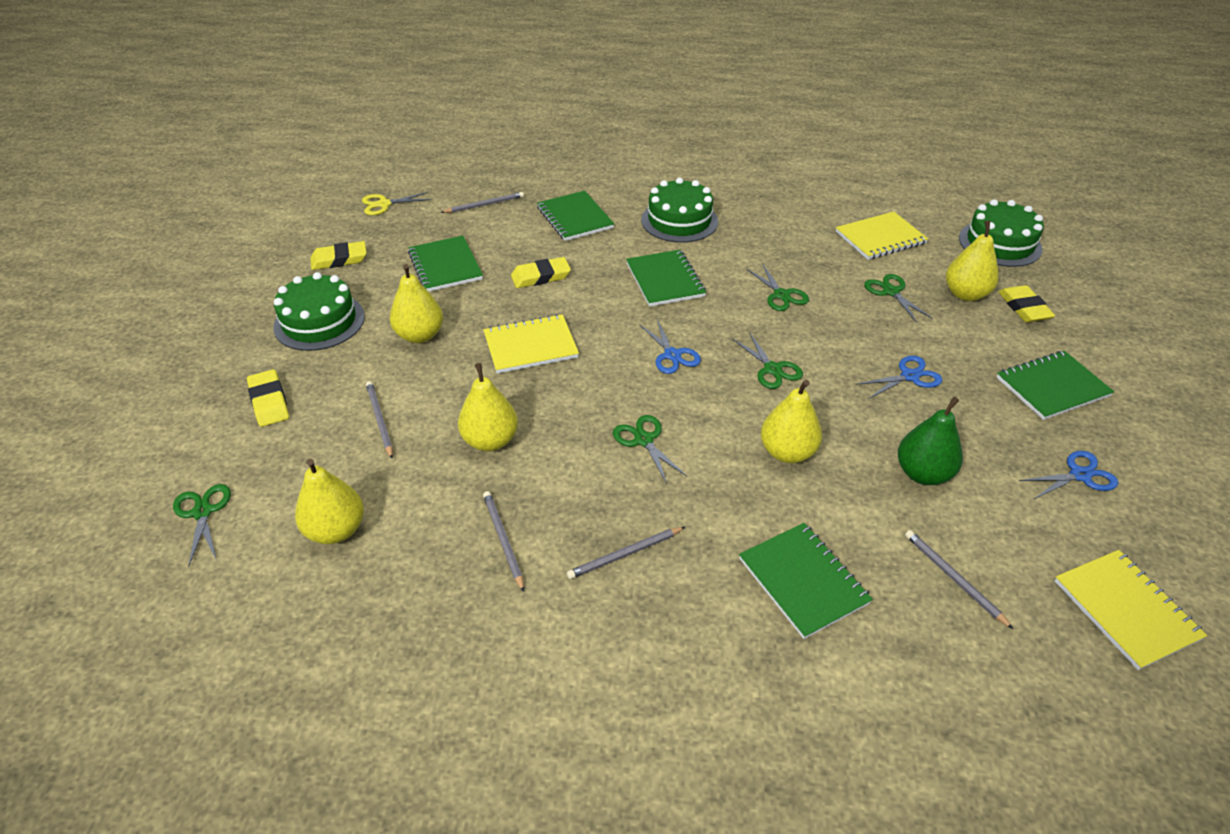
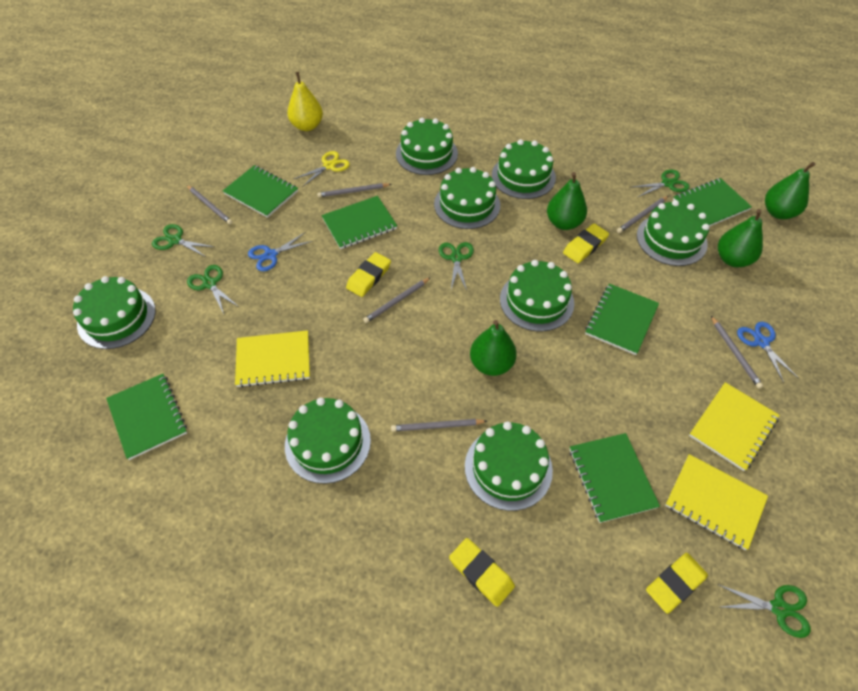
blue scissors: 3 -> 2
green cake: 3 -> 8
green notebook: 5 -> 6
green pear: 1 -> 4
grey pencil: 5 -> 6
yellow pear: 5 -> 1

